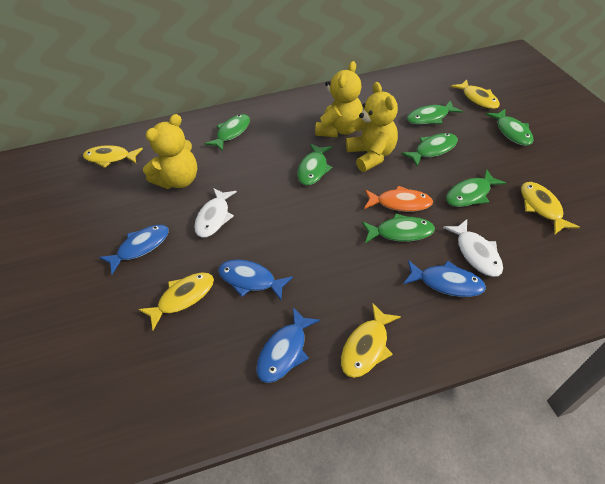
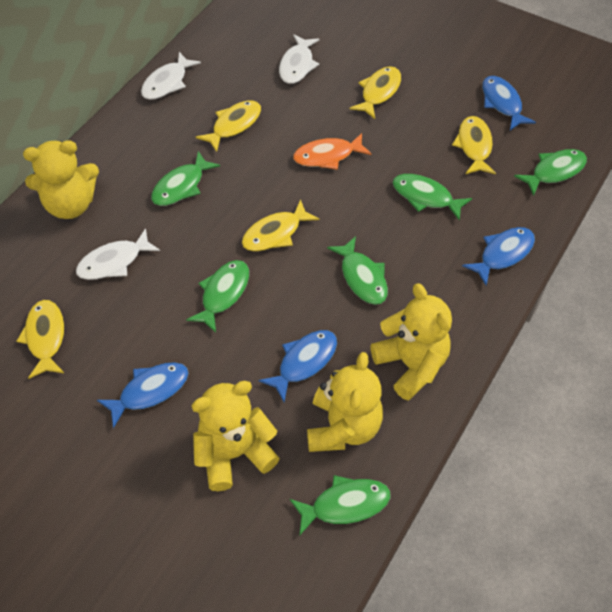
green fish: 7 -> 6
white fish: 2 -> 3
yellow teddy bear: 3 -> 4

